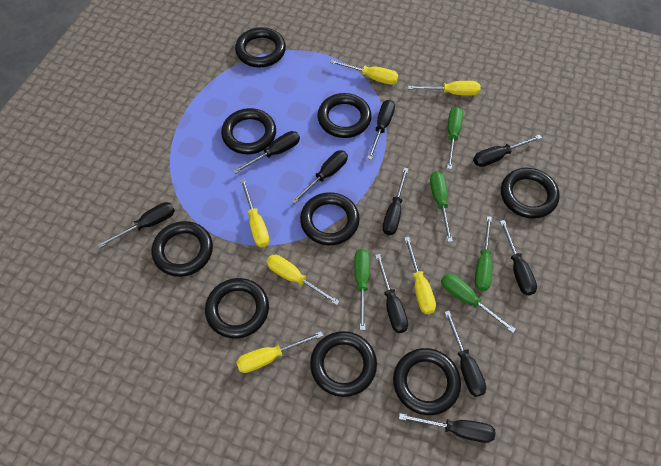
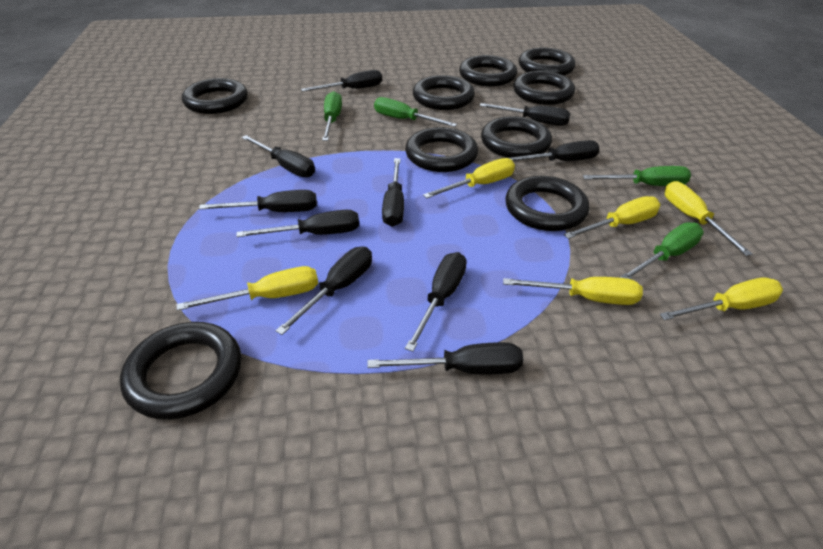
green screwdriver: 5 -> 4

